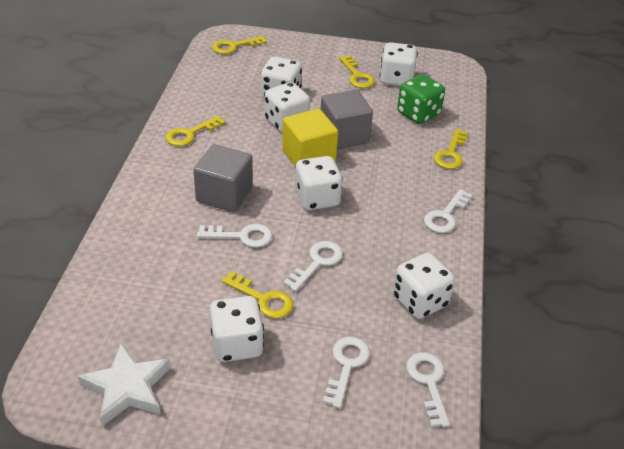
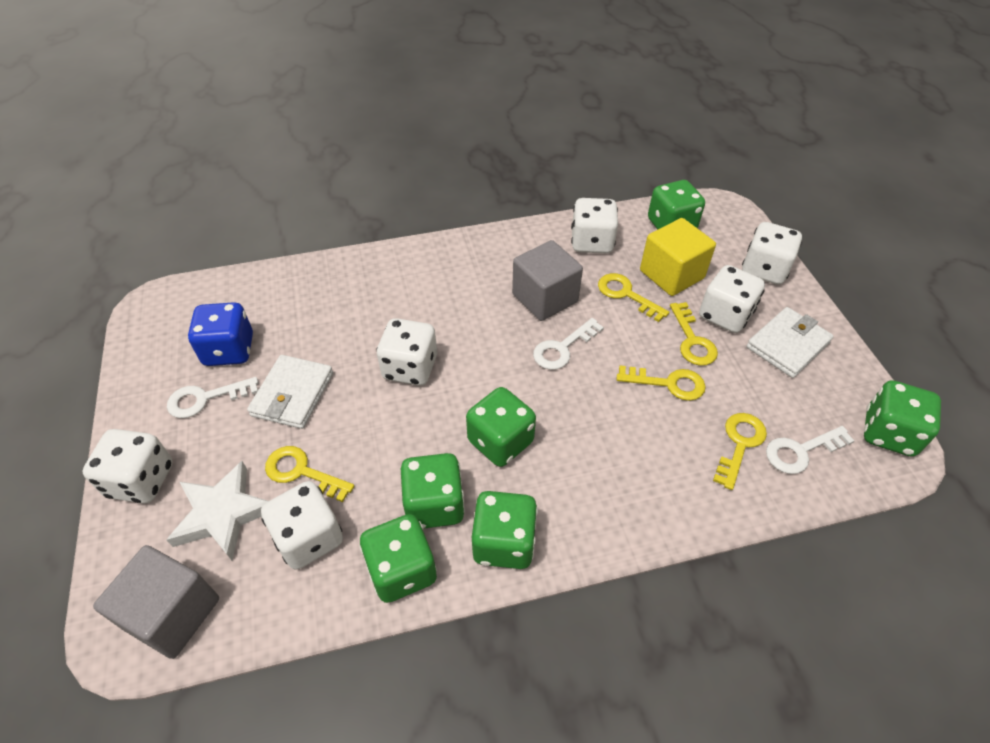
blue dice: 0 -> 1
green dice: 1 -> 6
white key: 5 -> 3
white wallet: 0 -> 2

